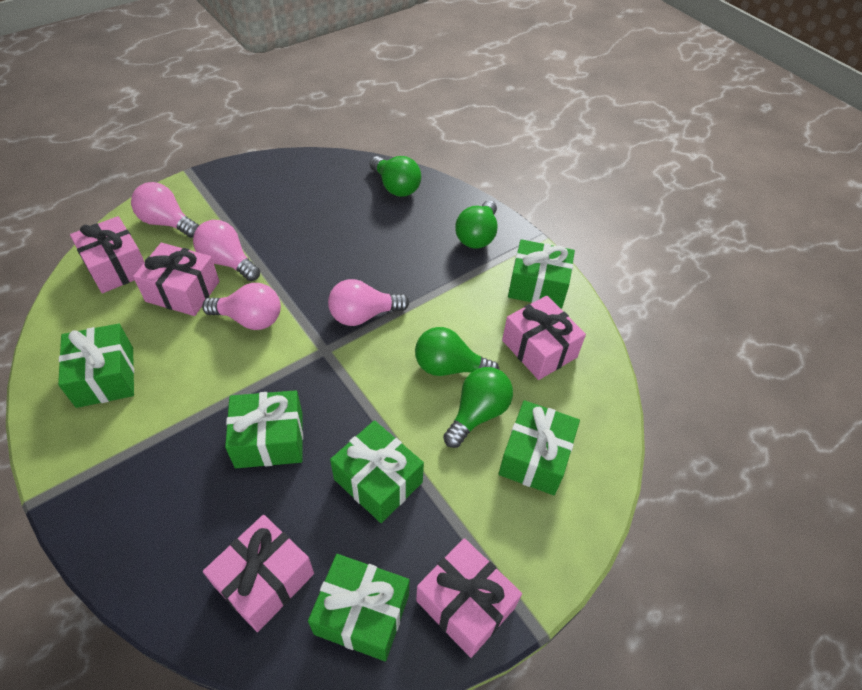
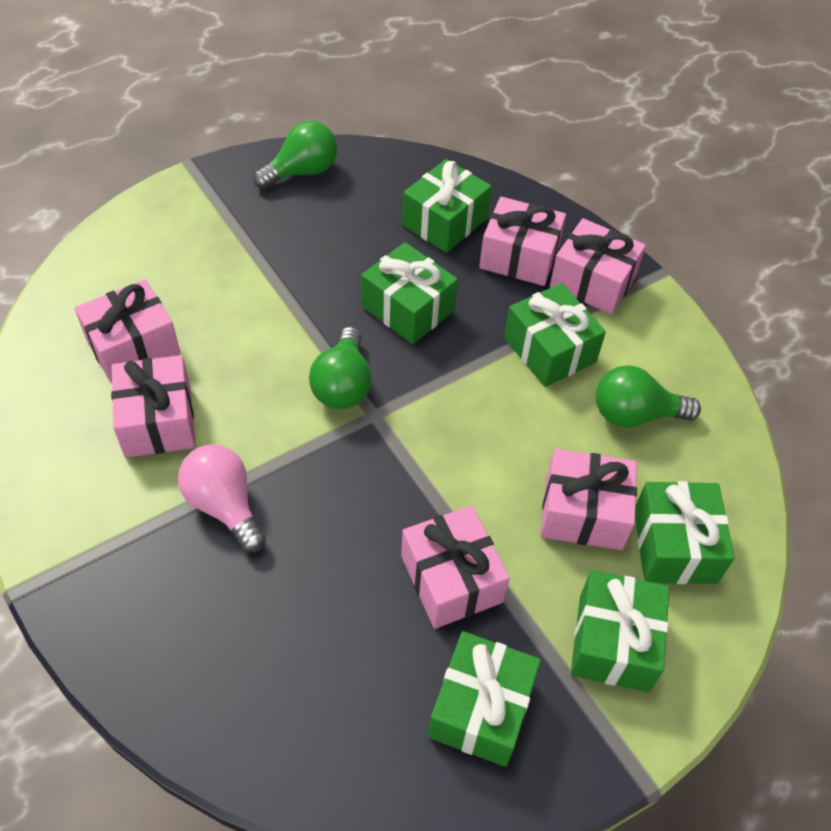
green light bulb: 4 -> 3
pink gift: 5 -> 6
pink light bulb: 4 -> 1

